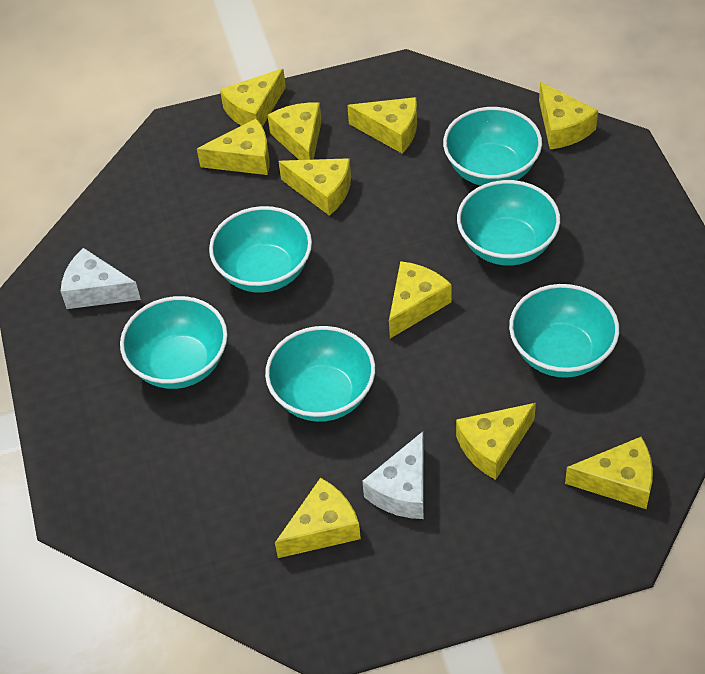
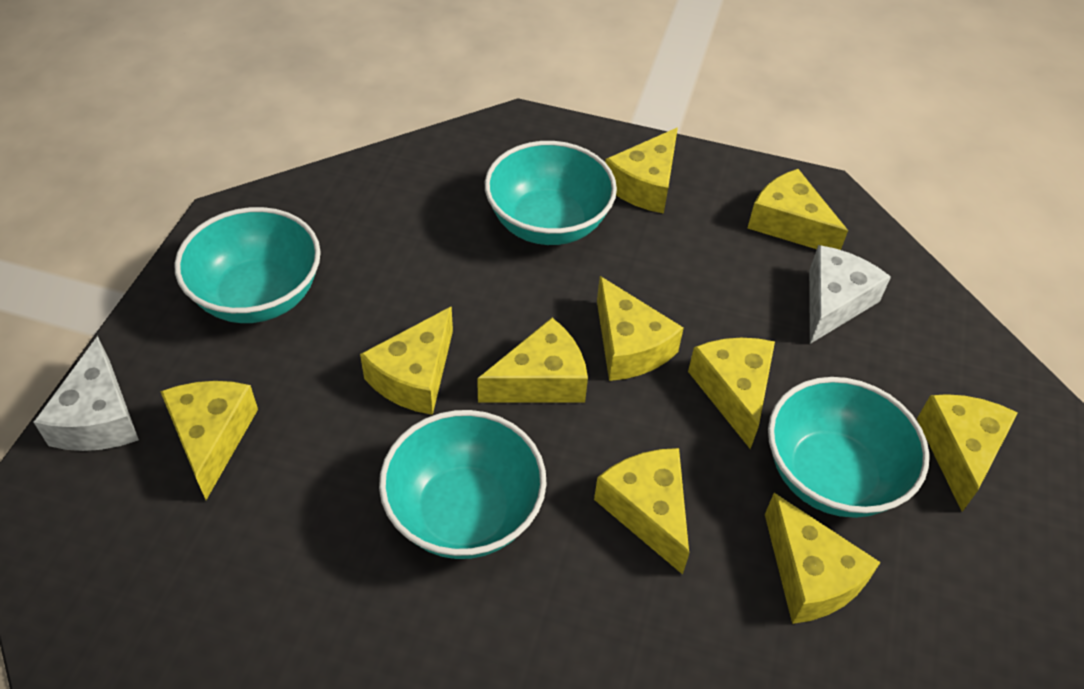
turquoise bowl: 6 -> 4

